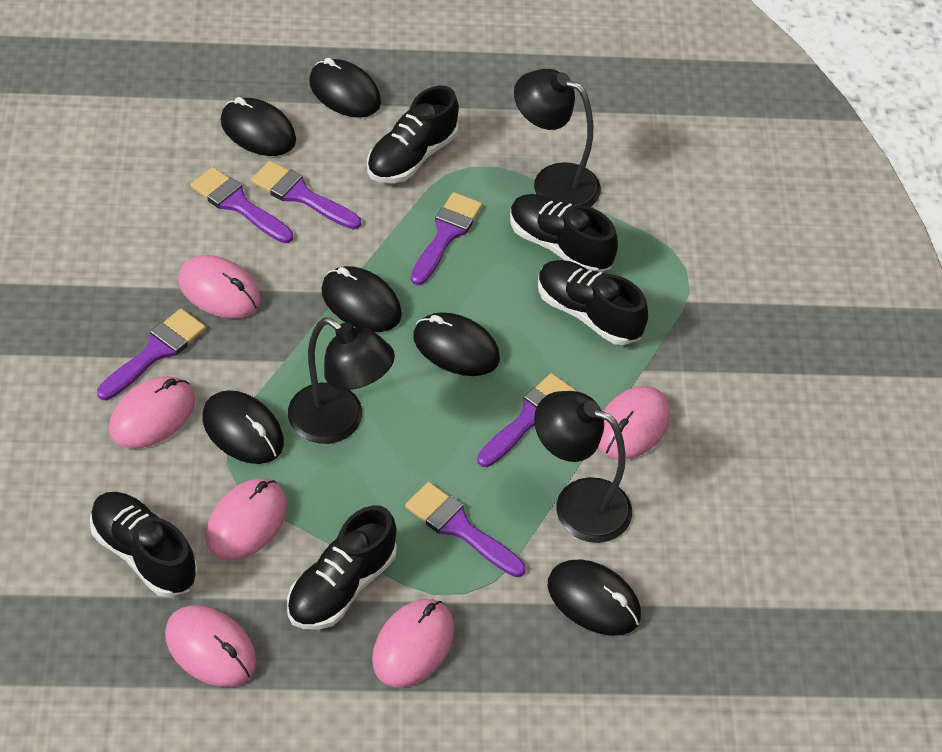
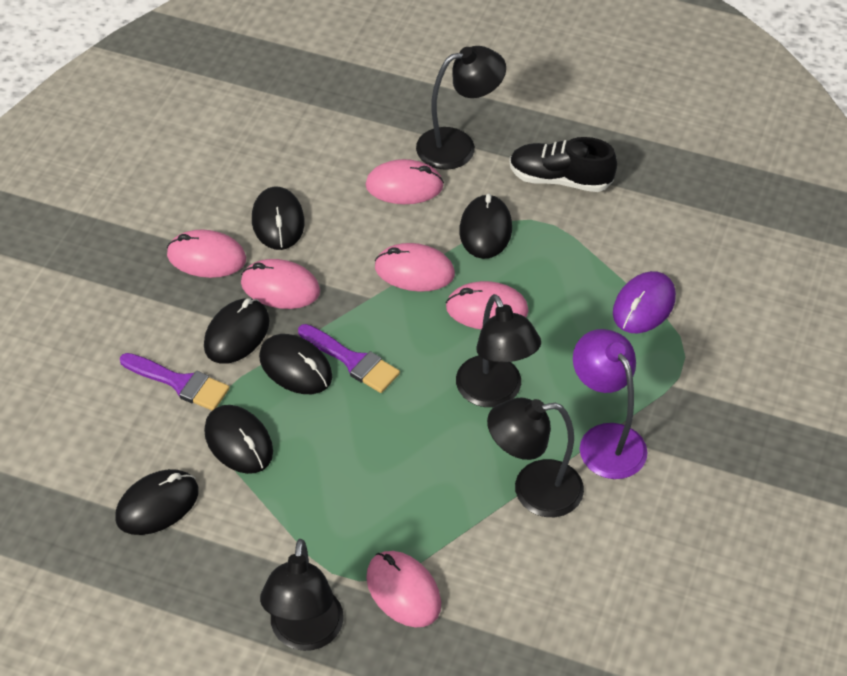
black lamp: 3 -> 4
black shoe: 5 -> 1
purple brush: 6 -> 2
purple lamp: 0 -> 1
purple mouse: 0 -> 1

